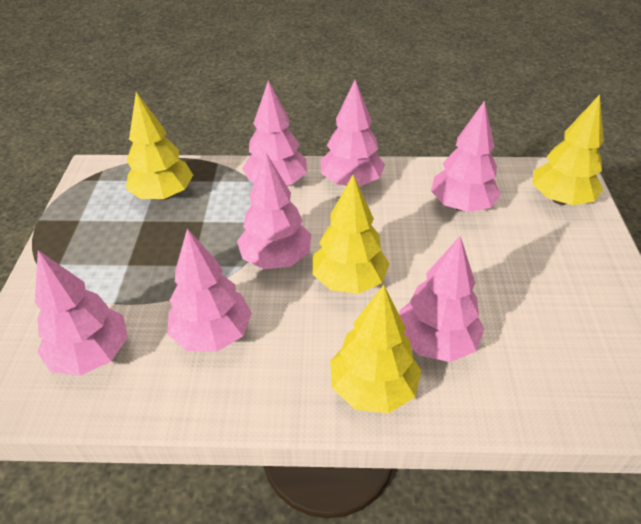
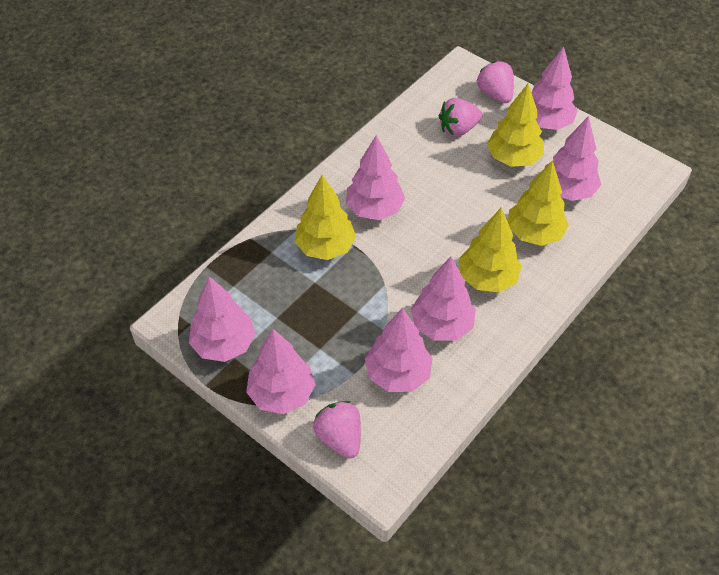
pink strawberry: 0 -> 3

